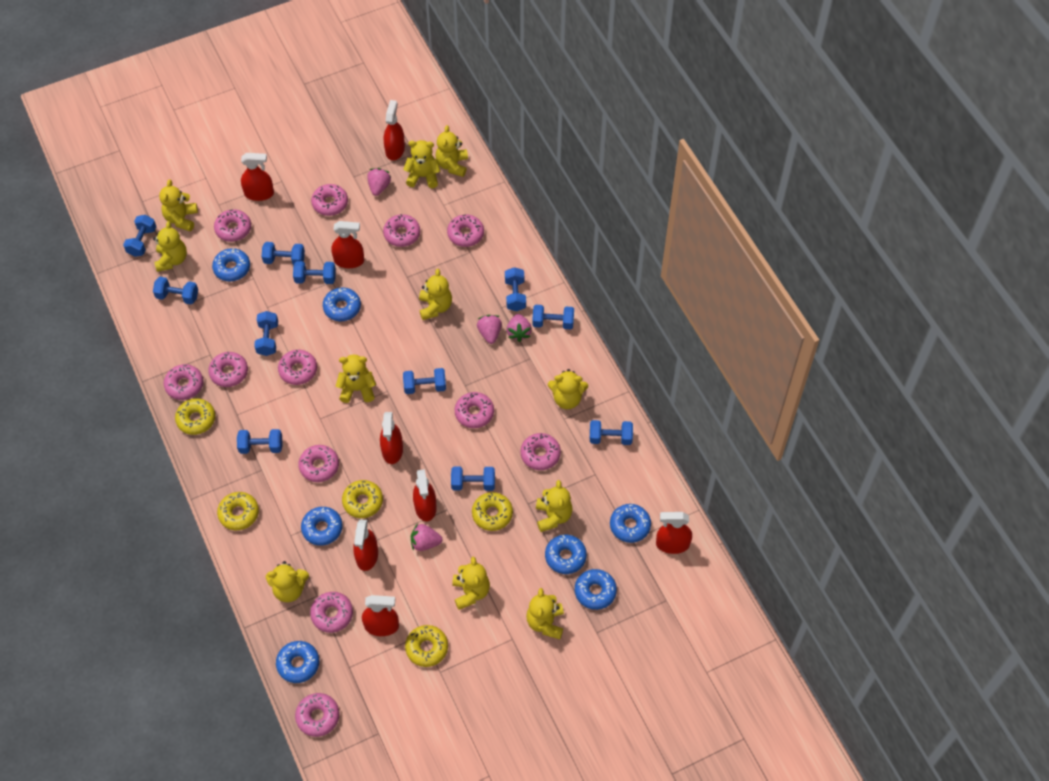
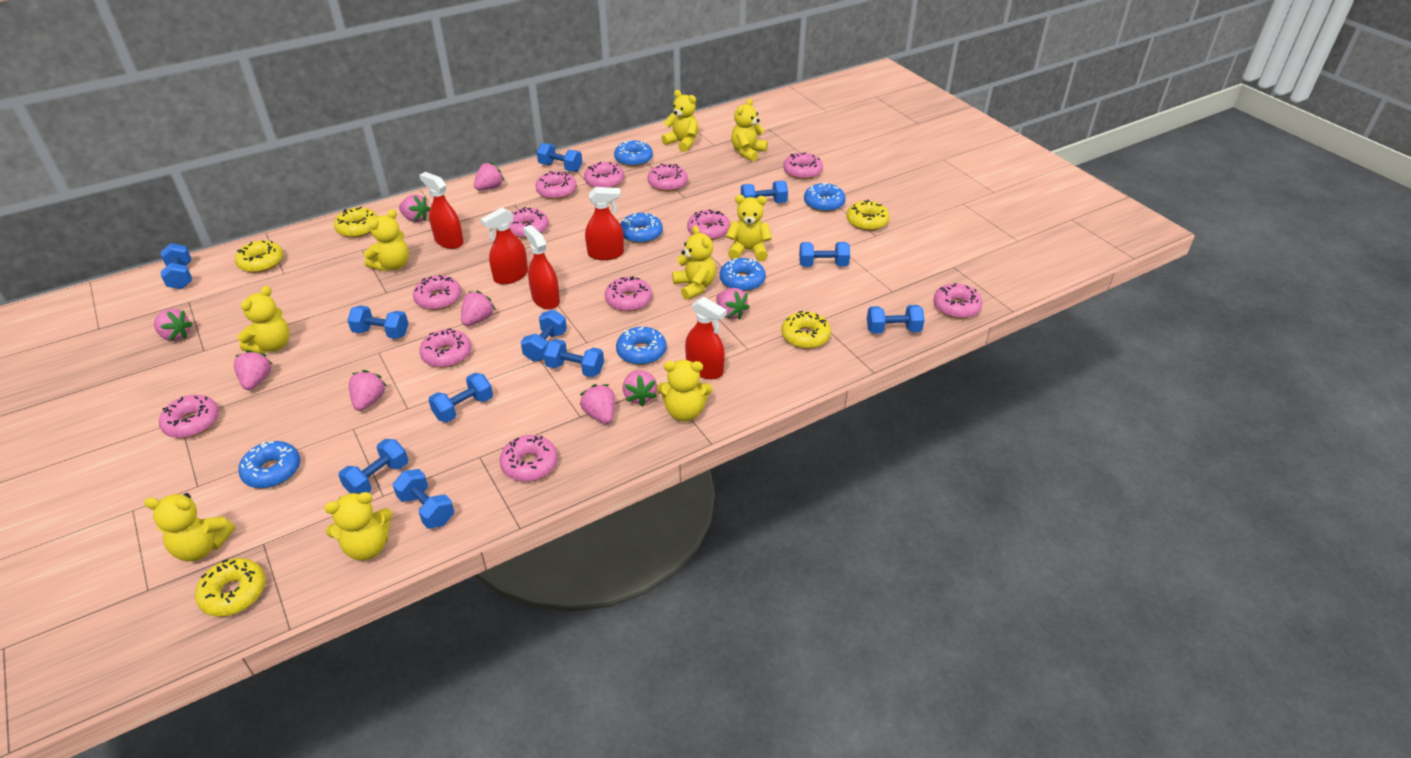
blue donut: 7 -> 6
pink strawberry: 4 -> 9
red spray bottle: 8 -> 5
yellow teddy bear: 11 -> 9

